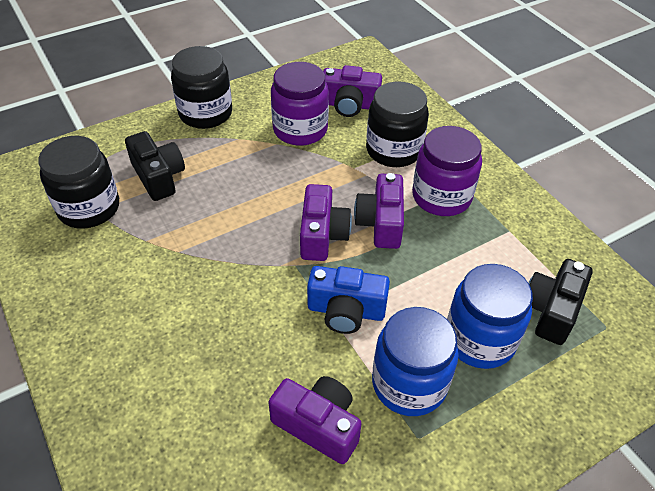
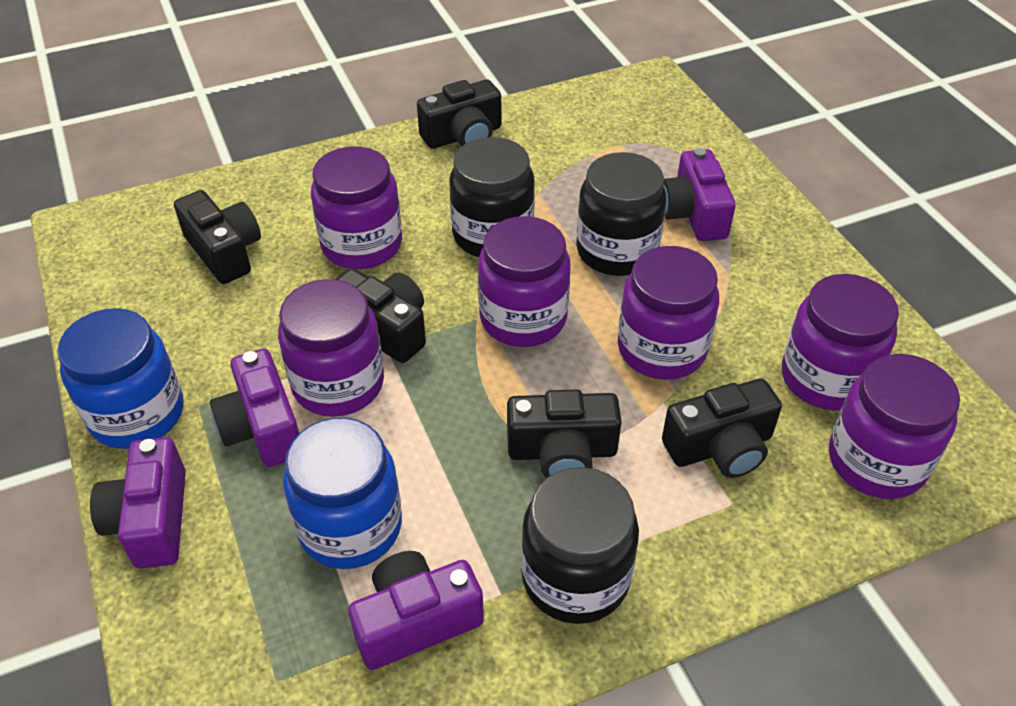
black camera: 2 -> 5
blue camera: 1 -> 0
purple jar: 2 -> 6

